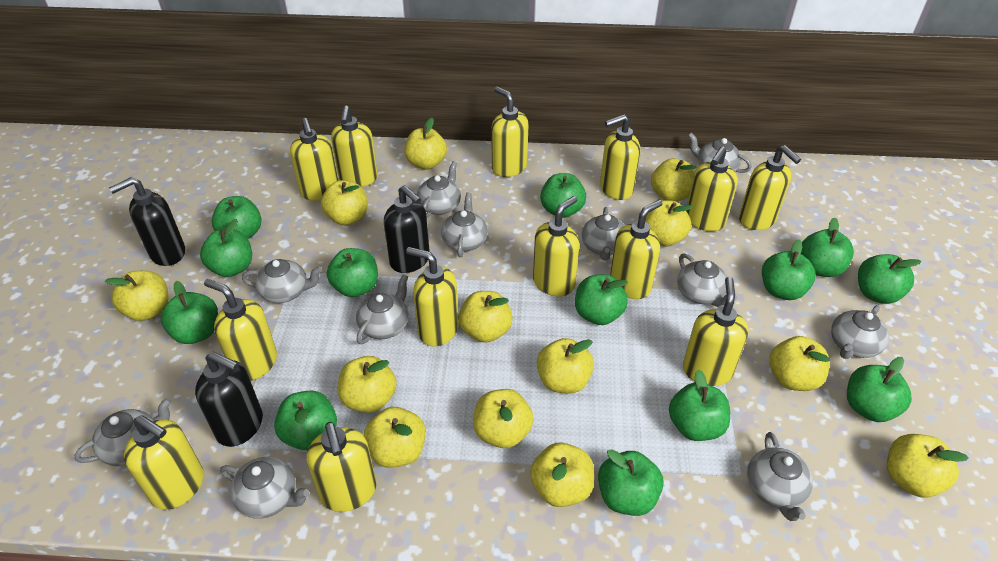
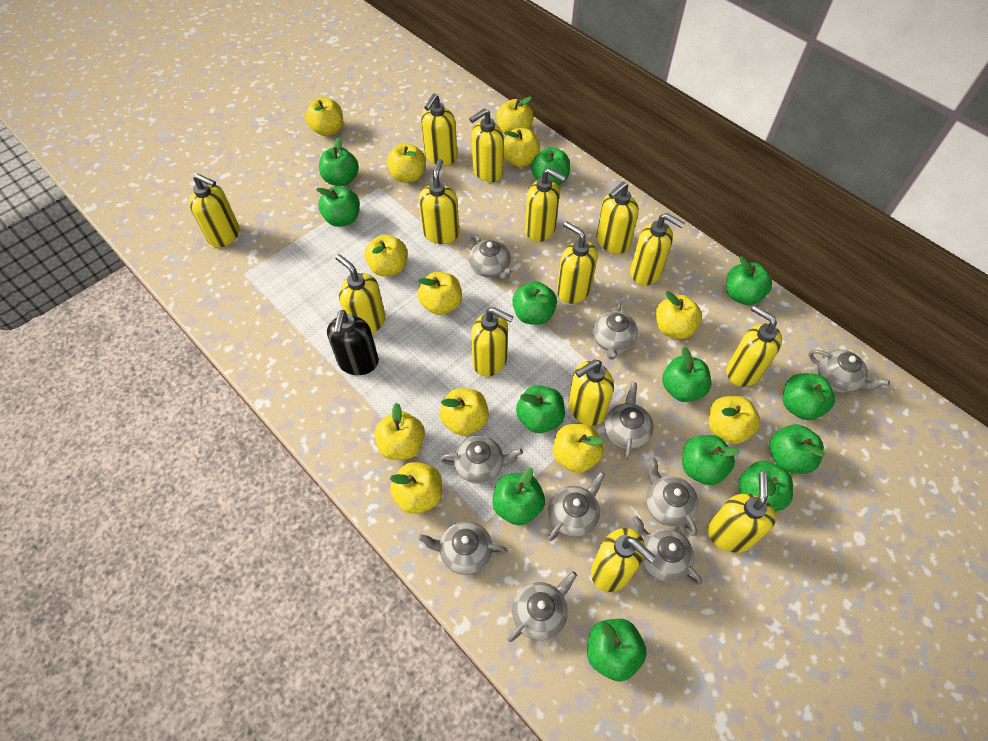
black soap dispenser: 3 -> 1
grey teapot: 11 -> 10
yellow apple: 13 -> 12
yellow soap dispenser: 13 -> 14

